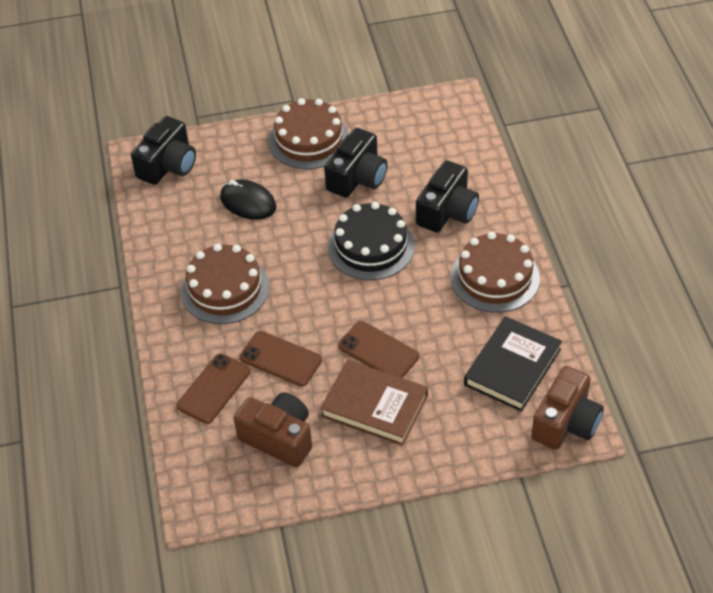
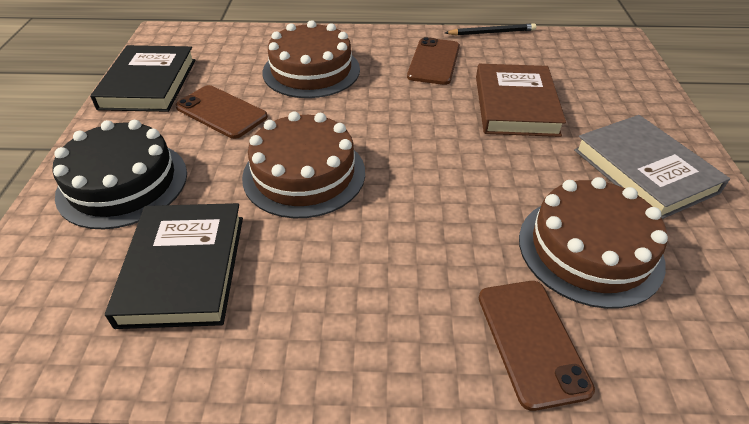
black book: 1 -> 2
black camera: 3 -> 0
black mouse: 1 -> 0
black pencil: 0 -> 1
brown camera: 2 -> 0
grey book: 0 -> 1

